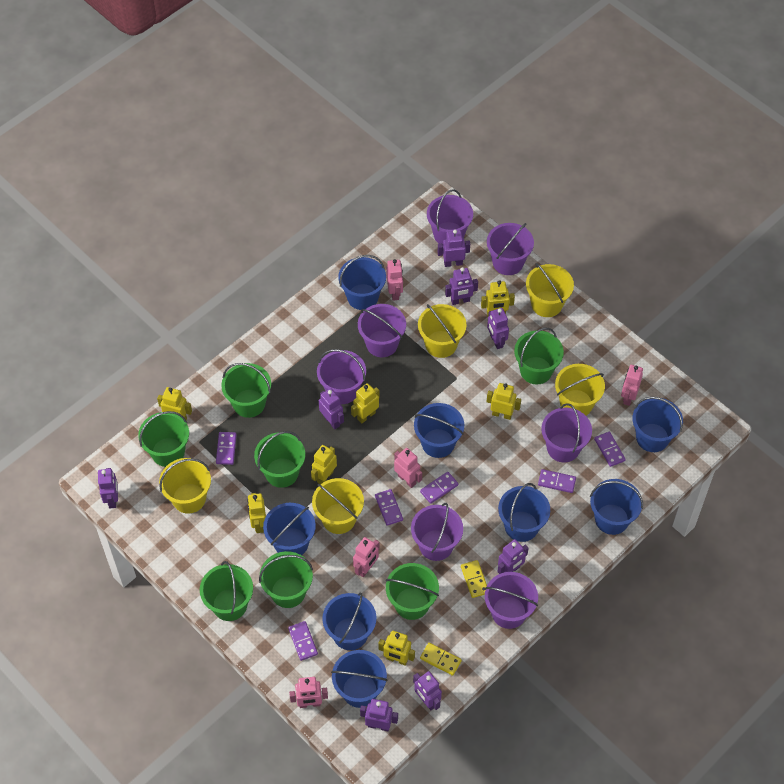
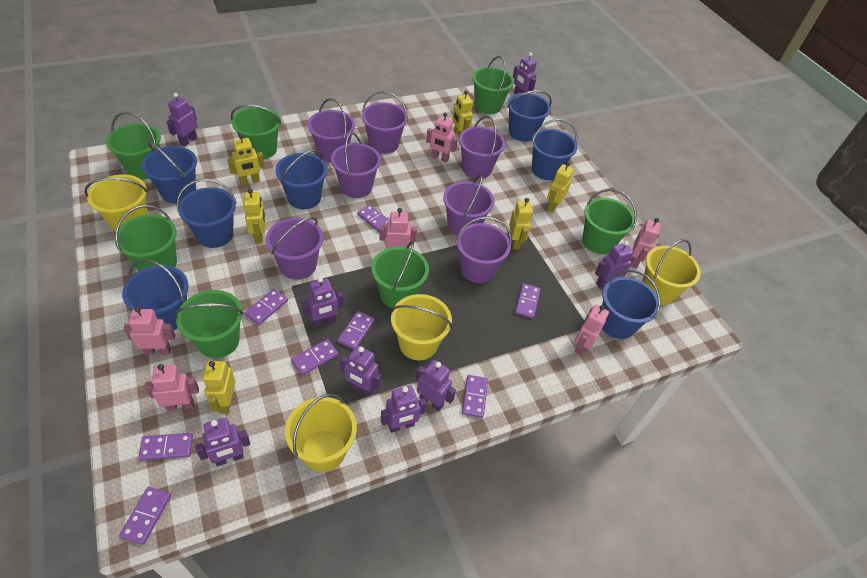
blue bucket: 8 -> 7
pink robot: 5 -> 6
purple domino: 6 -> 8
yellow bucket: 5 -> 4
yellow domino: 2 -> 0
yellow robot: 7 -> 6

